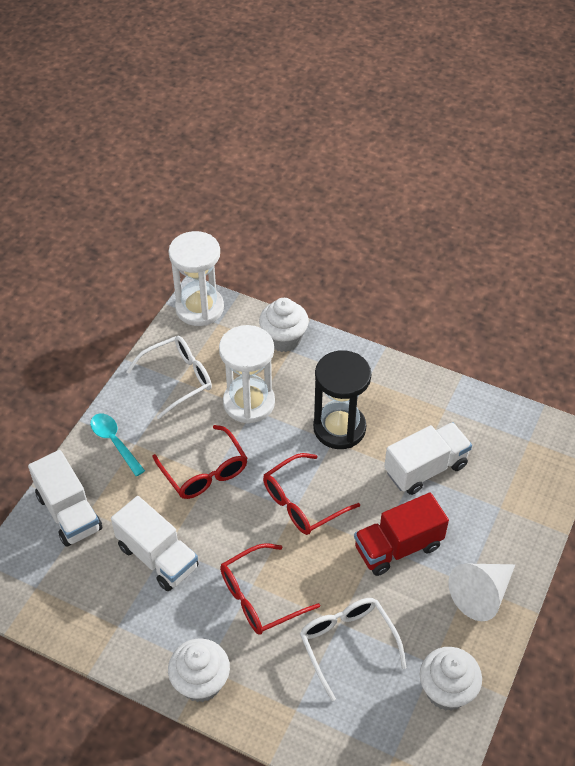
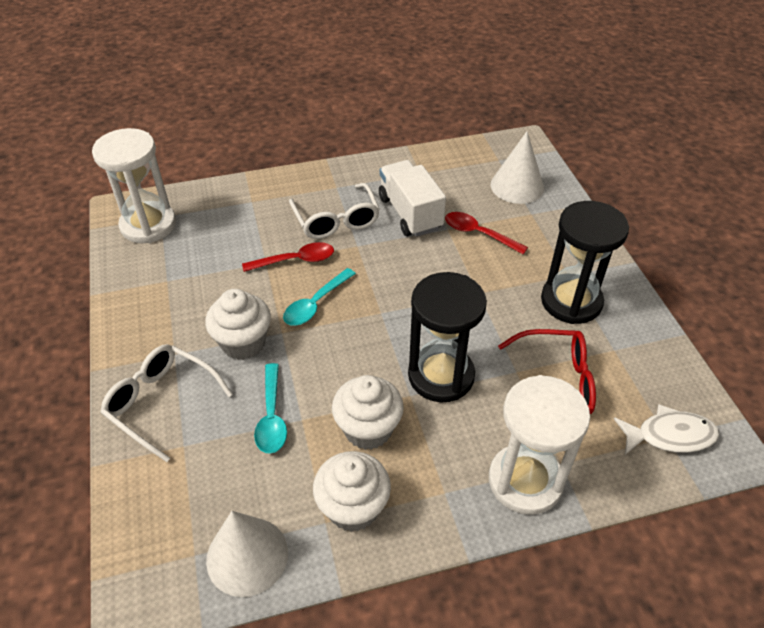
black hourglass: 1 -> 2
red glasses: 3 -> 1
red spoon: 0 -> 2
red truck: 1 -> 0
turquoise spoon: 1 -> 2
white cone: 1 -> 2
white fish: 0 -> 1
white truck: 3 -> 1

